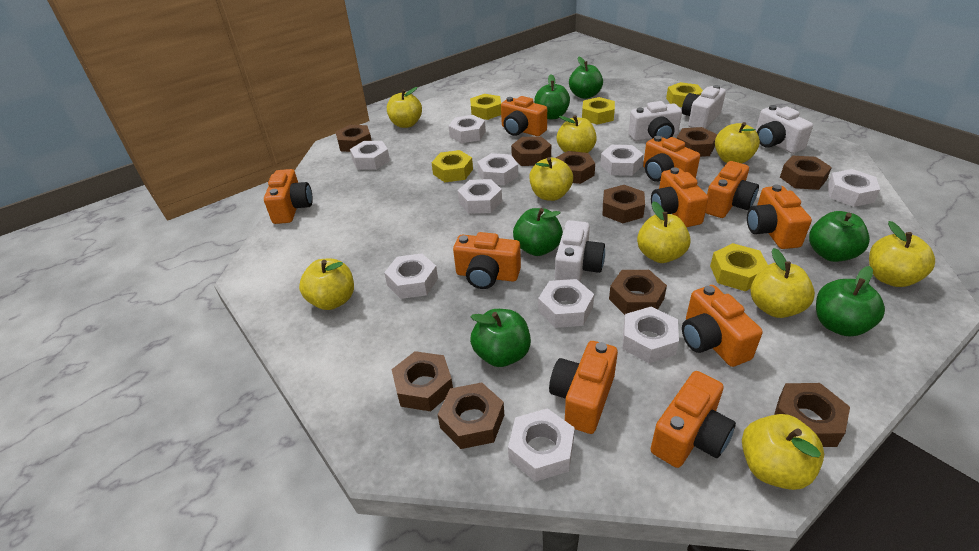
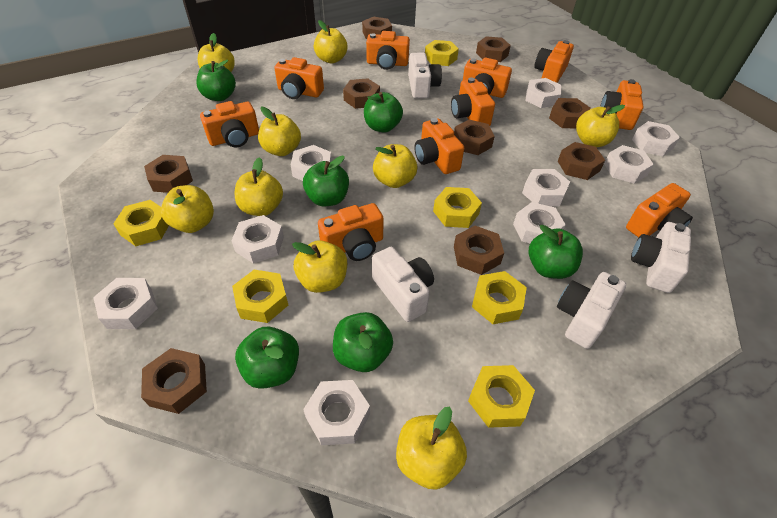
brown nut: 10 -> 9
white nut: 10 -> 9
yellow nut: 5 -> 6

